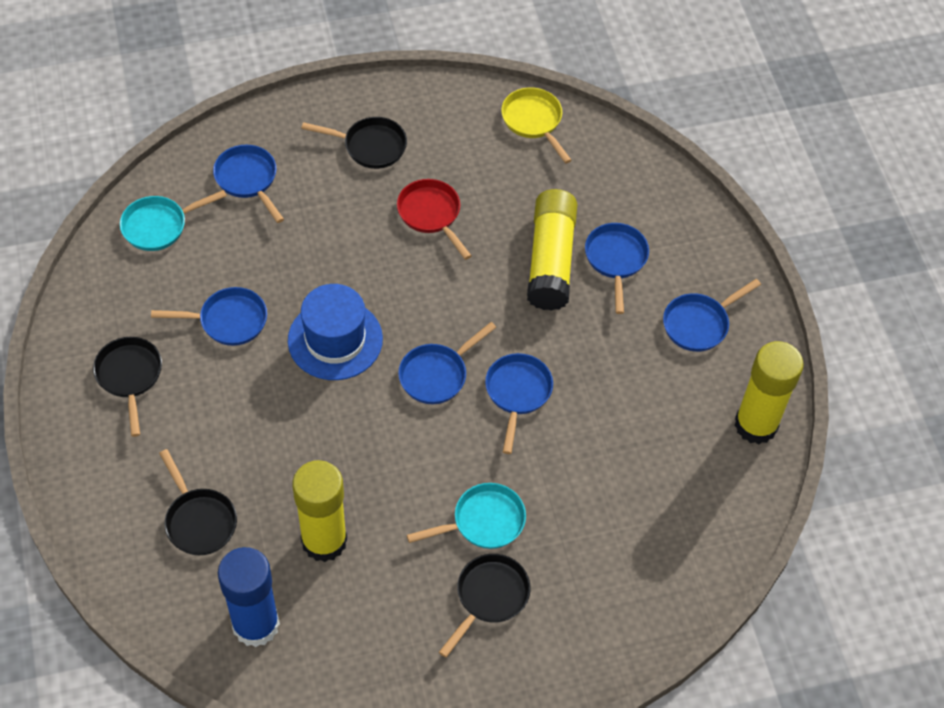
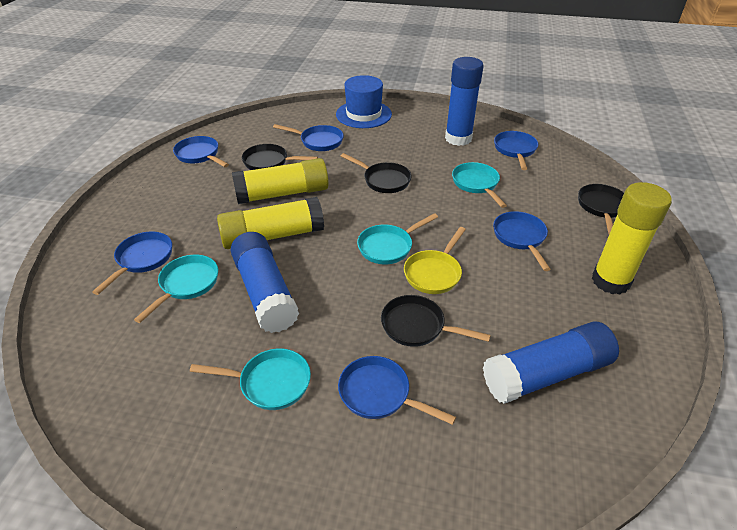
blue glue stick: 1 -> 3
red pan: 1 -> 0
turquoise pan: 2 -> 4

